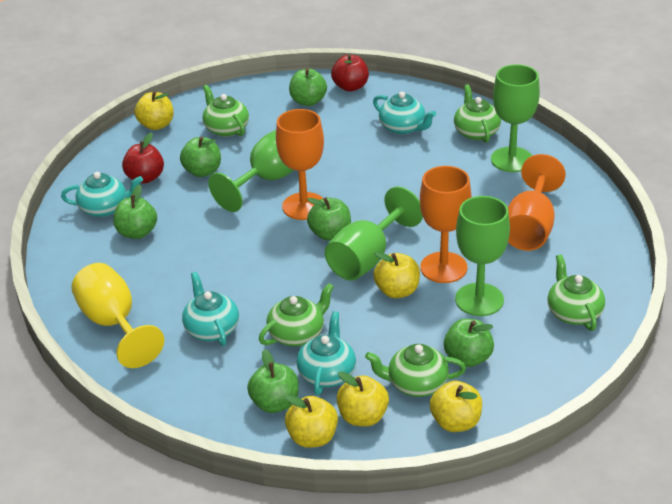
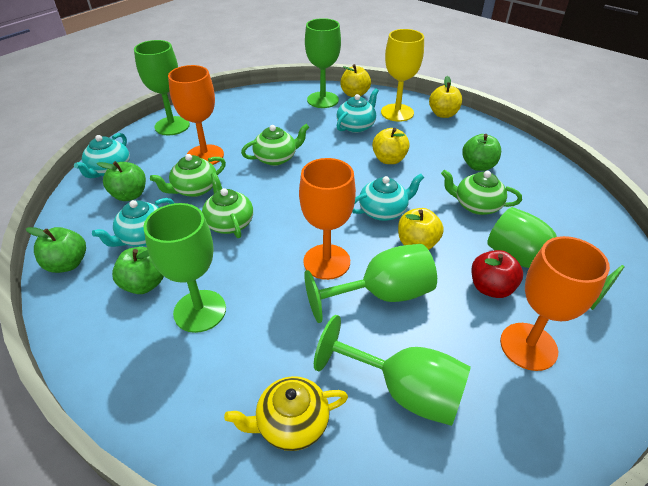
green apple: 6 -> 4
green goblet: 4 -> 6
green teapot: 5 -> 4
red apple: 2 -> 1
yellow apple: 5 -> 4
yellow teapot: 0 -> 1

